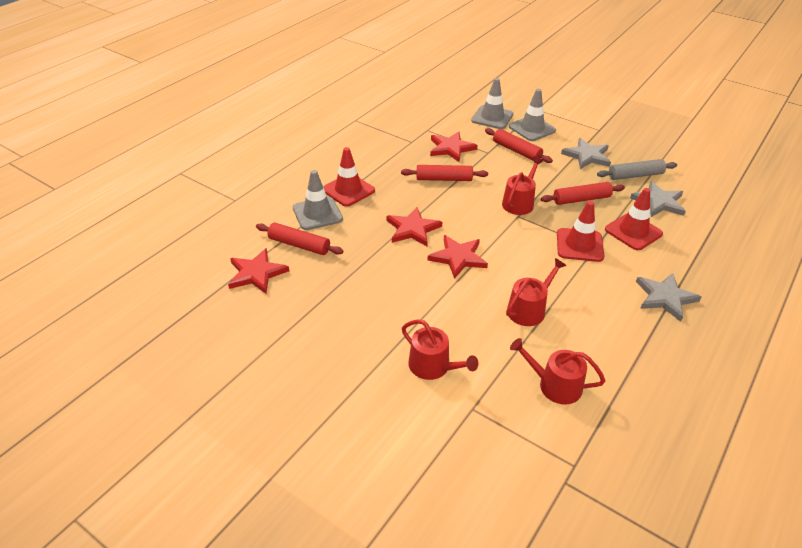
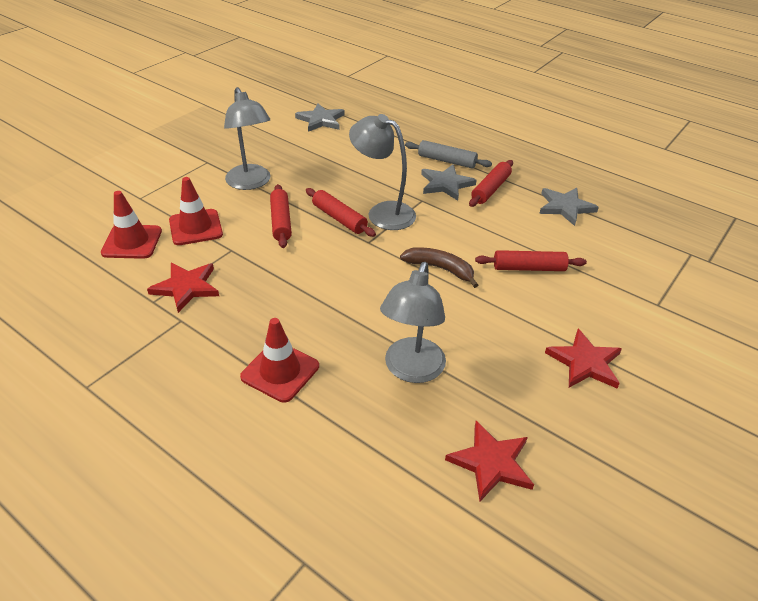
brown banana: 0 -> 1
grey lamp: 0 -> 3
grey traffic cone: 3 -> 0
red star: 4 -> 3
red watering can: 4 -> 0

